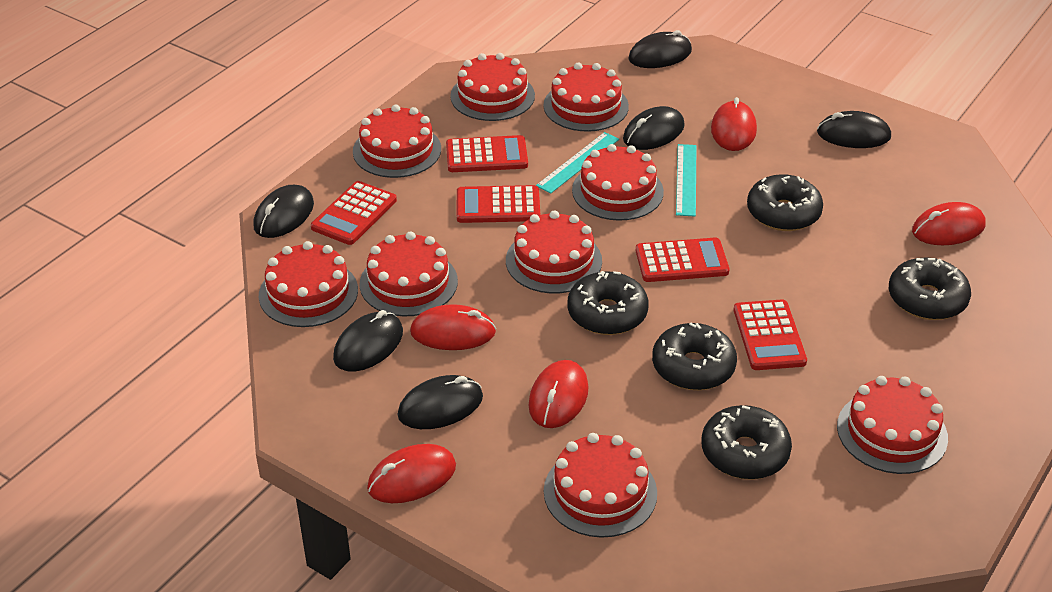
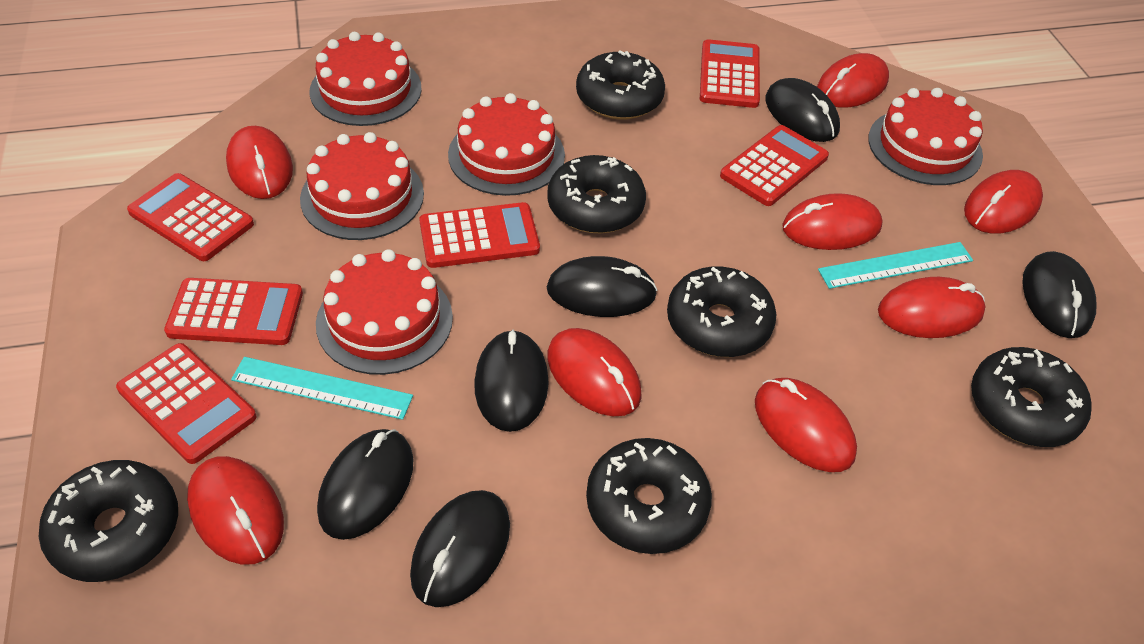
black donut: 5 -> 6
red cake: 9 -> 5
red calculator: 5 -> 6
red mouse: 5 -> 8

